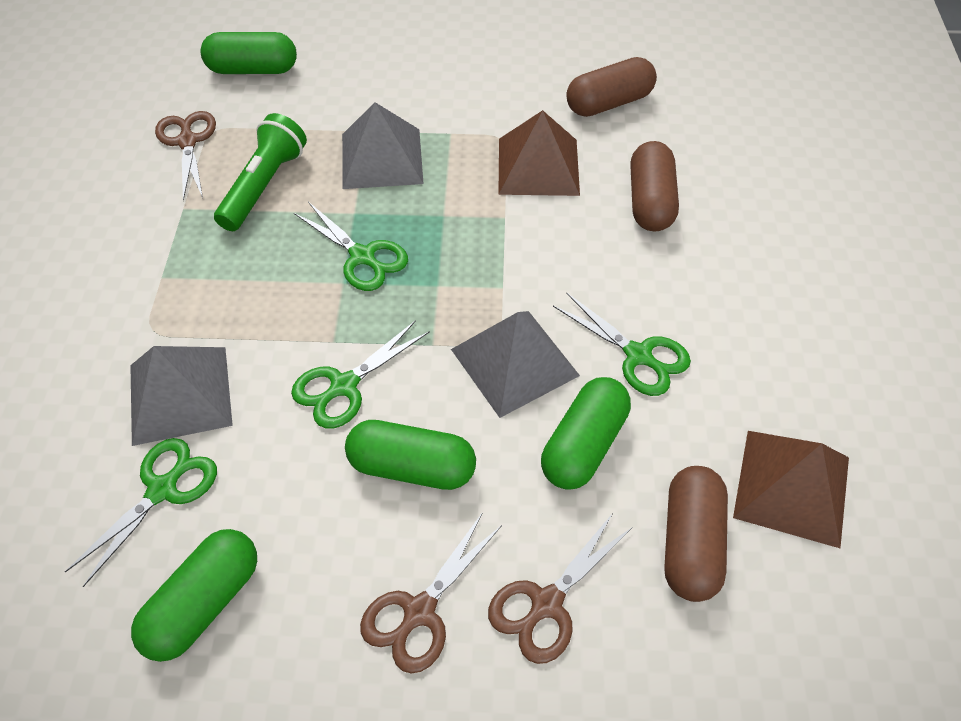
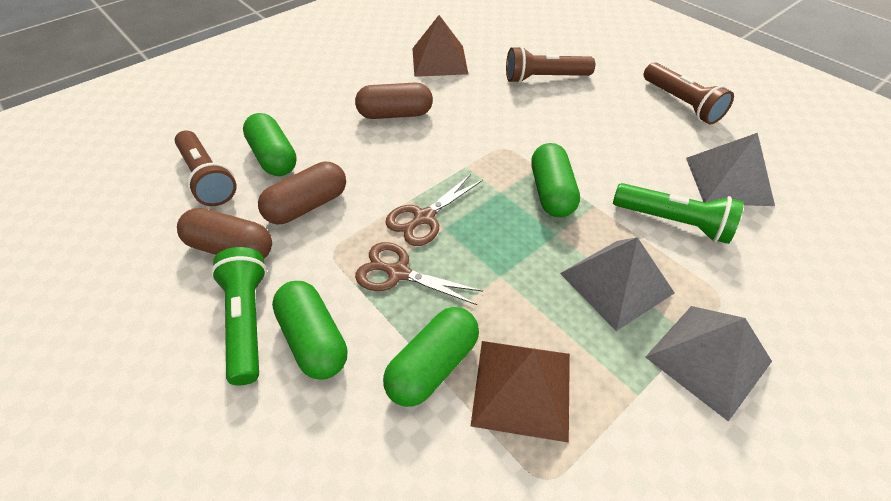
brown flashlight: 0 -> 3
brown scissors: 3 -> 2
green flashlight: 1 -> 2
green scissors: 4 -> 0

